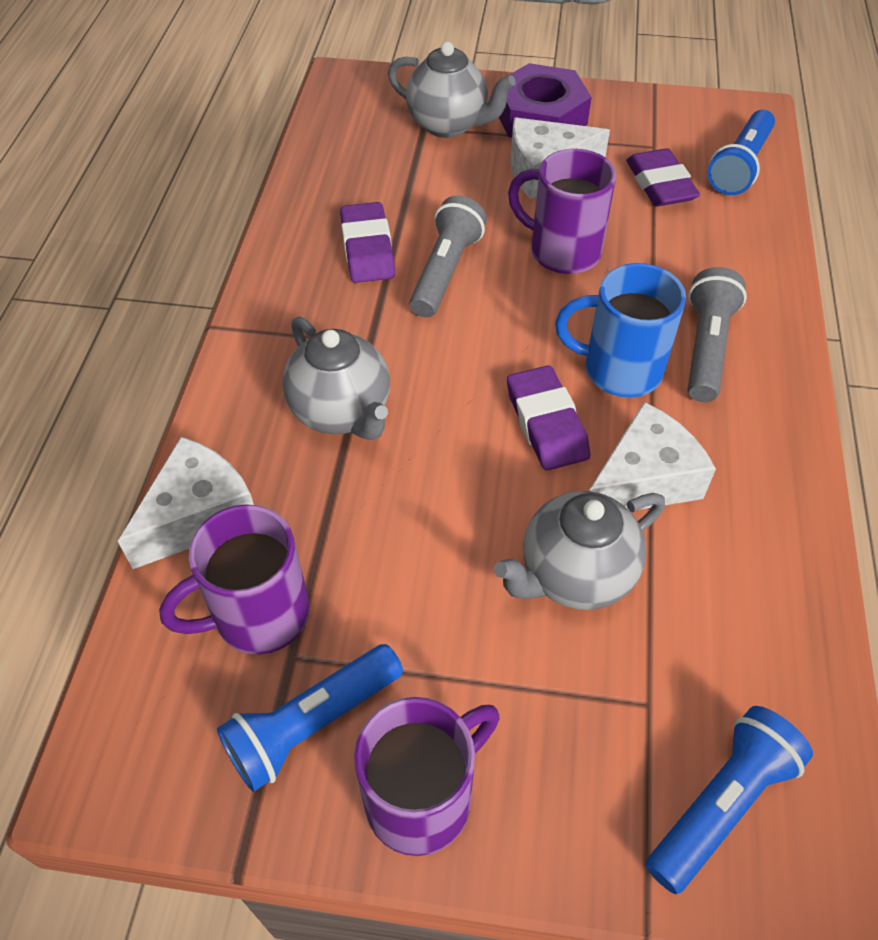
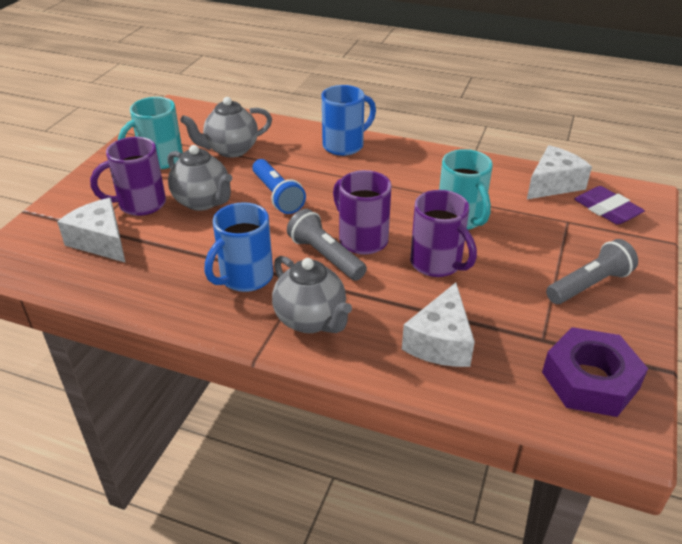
blue flashlight: 3 -> 1
blue mug: 1 -> 2
purple eraser: 3 -> 1
turquoise mug: 0 -> 2

